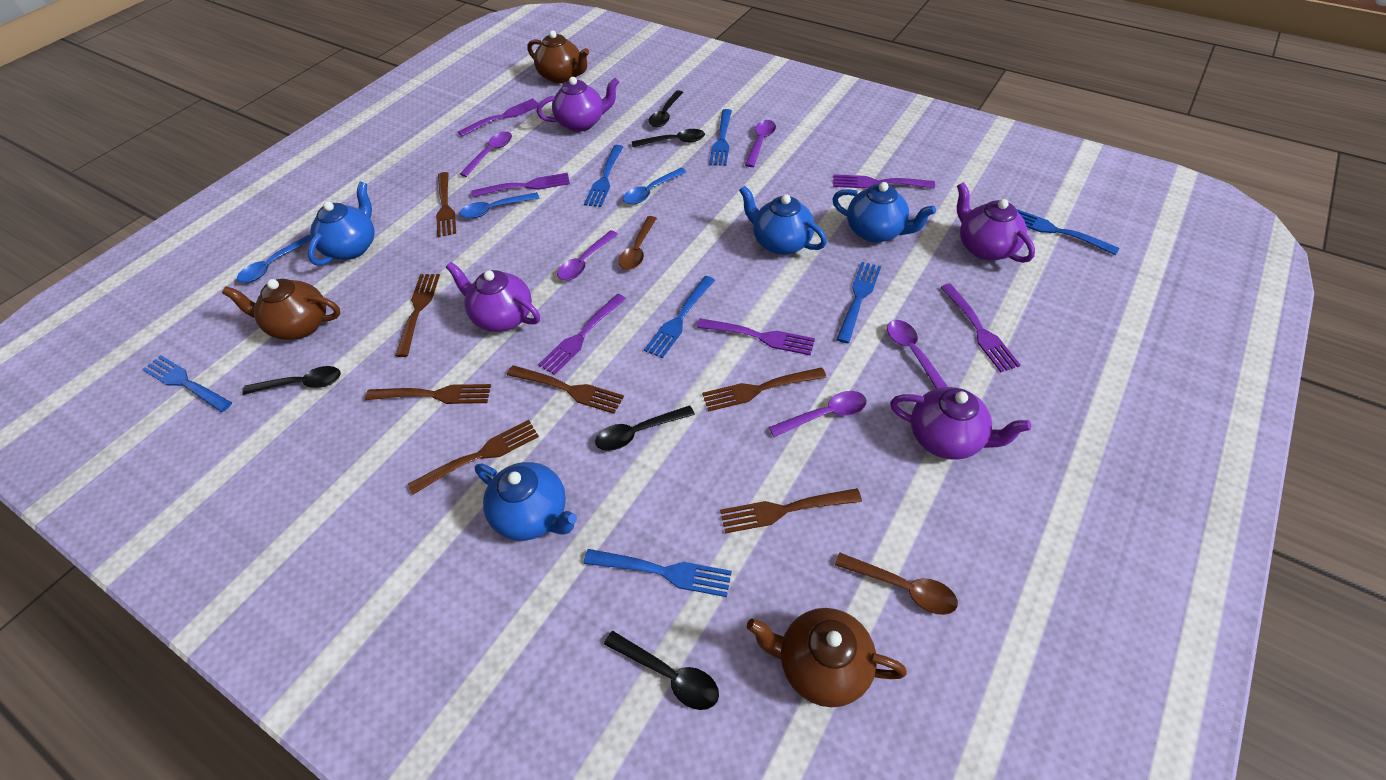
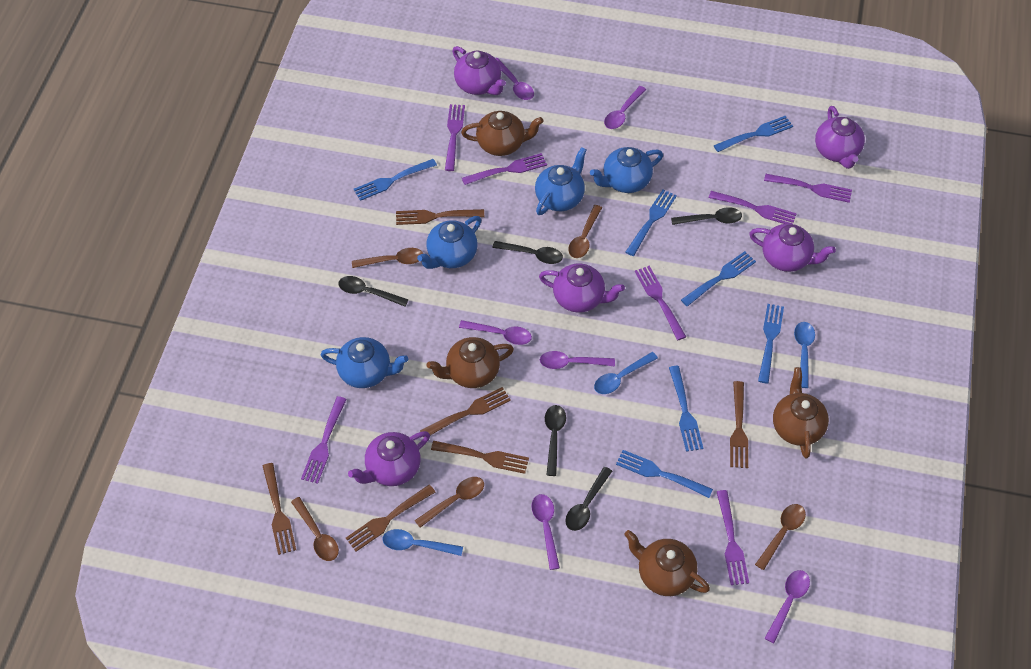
brown fork: 7 -> 6
brown spoon: 2 -> 5
brown teapot: 3 -> 4
purple fork: 6 -> 7
purple spoon: 5 -> 6
purple teapot: 4 -> 5

